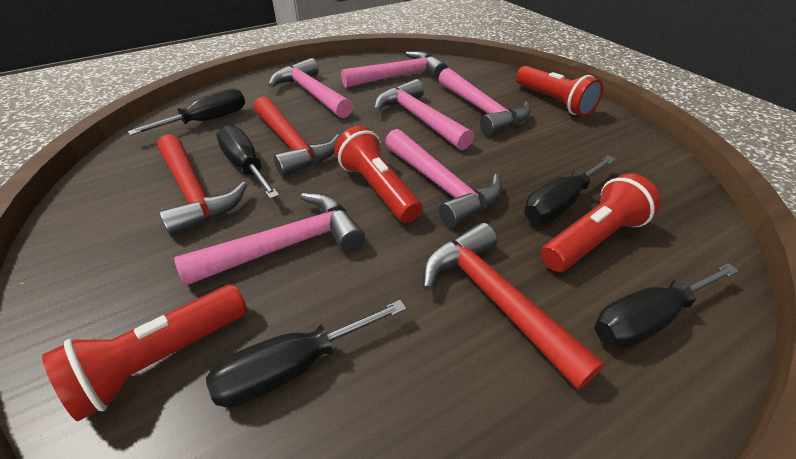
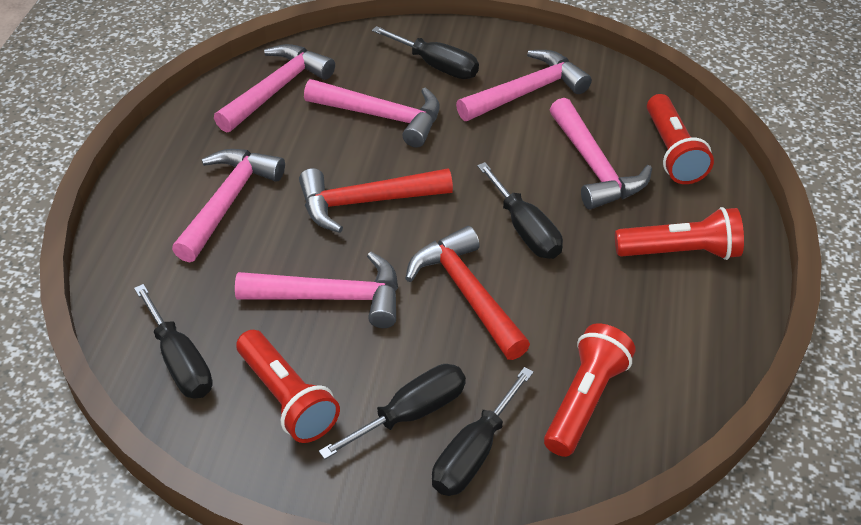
red hammer: 3 -> 2

